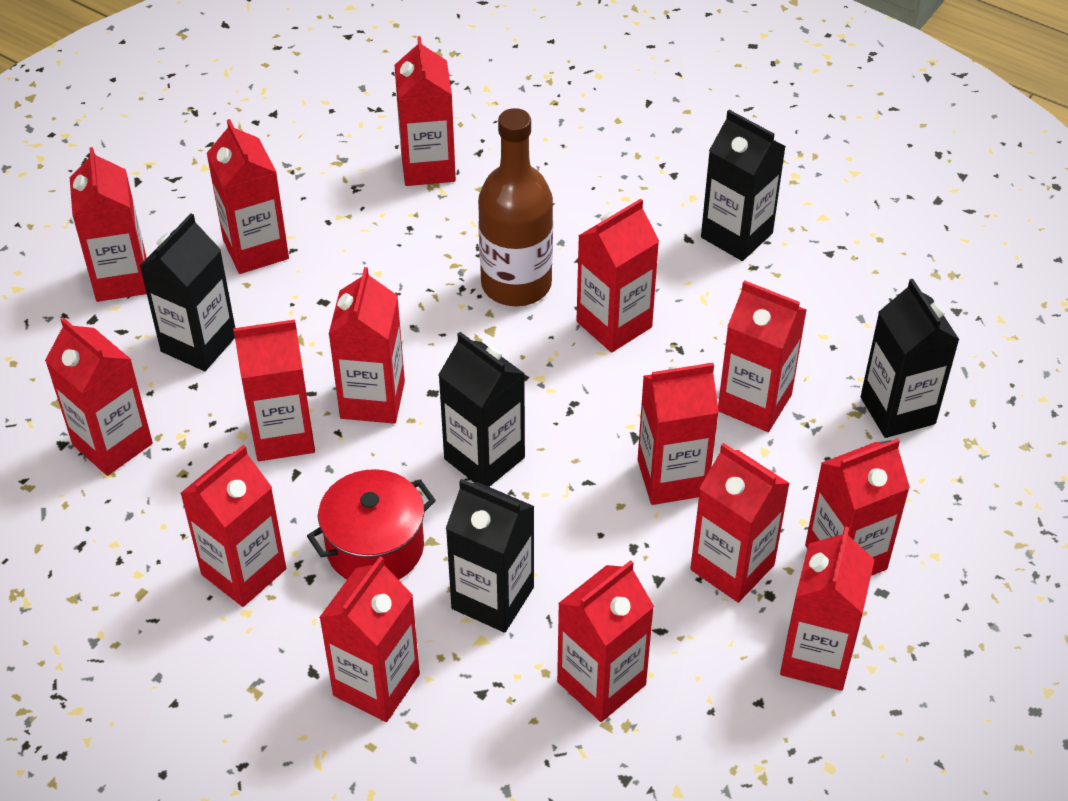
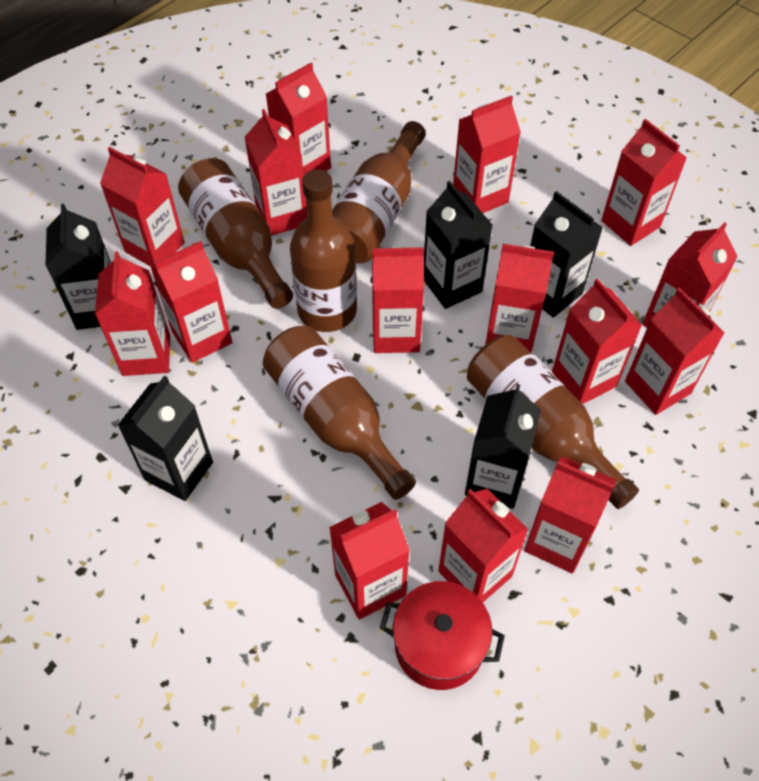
brown bottle: 1 -> 5

